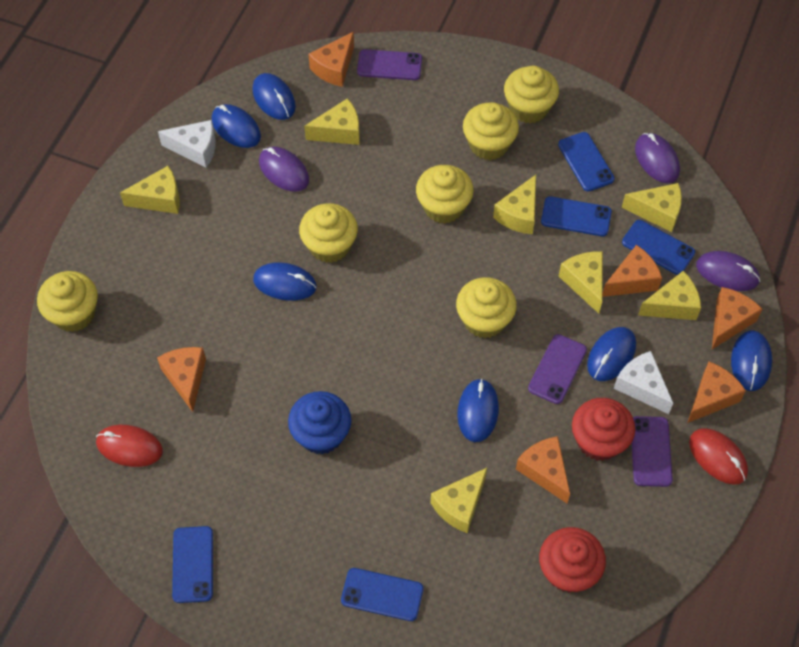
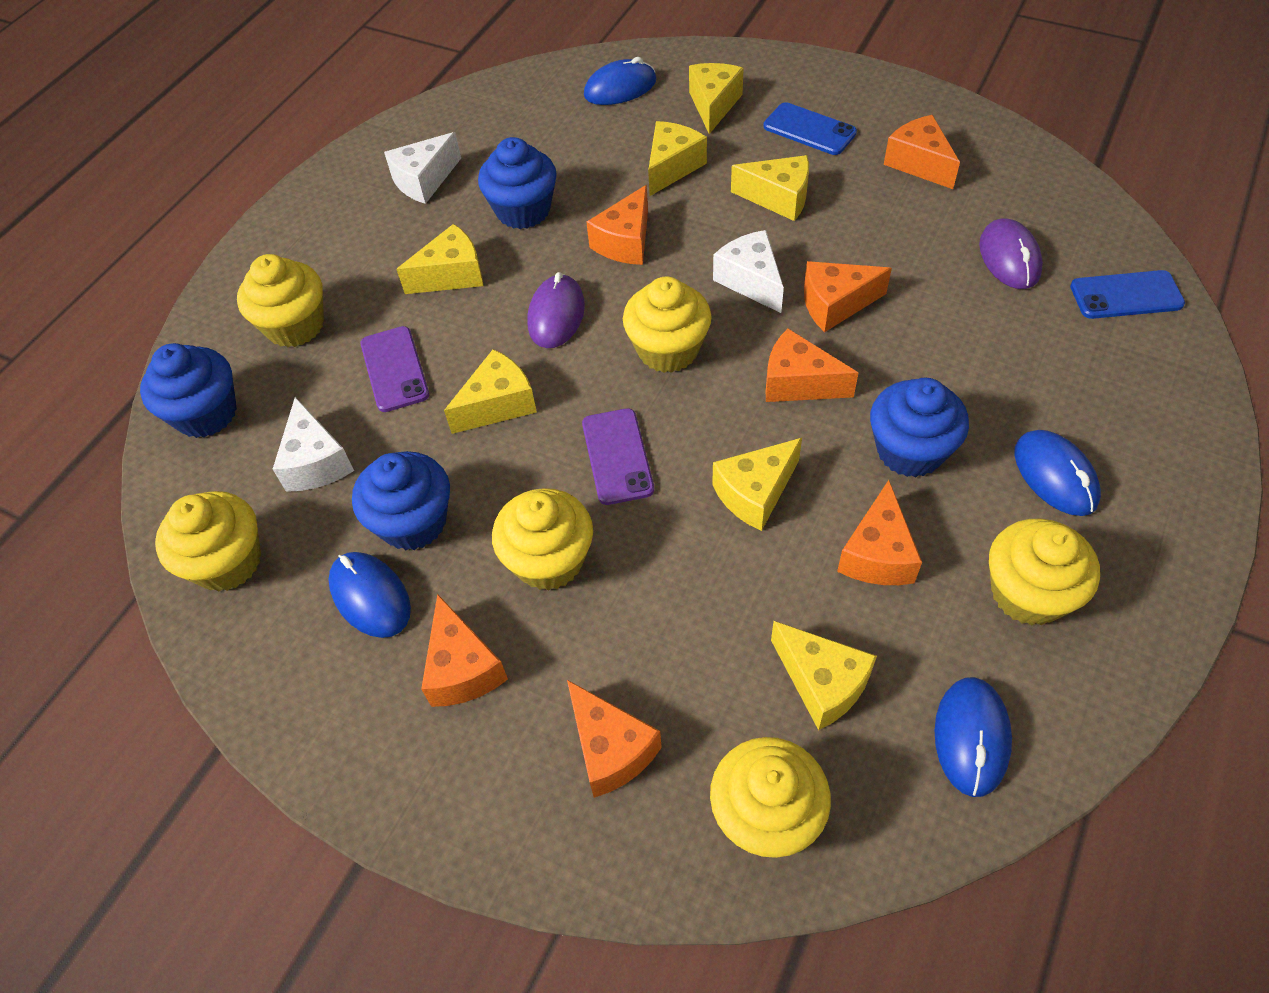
blue cupcake: 1 -> 4
blue mouse: 6 -> 4
blue phone: 5 -> 2
orange cheese: 6 -> 7
purple mouse: 3 -> 2
purple phone: 3 -> 2
red cupcake: 2 -> 0
red mouse: 2 -> 0
white cheese: 2 -> 3

